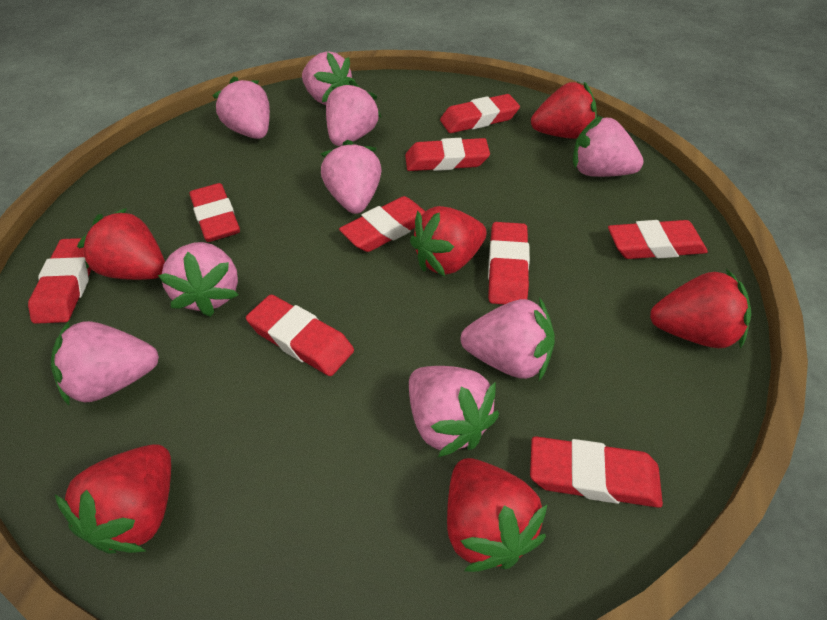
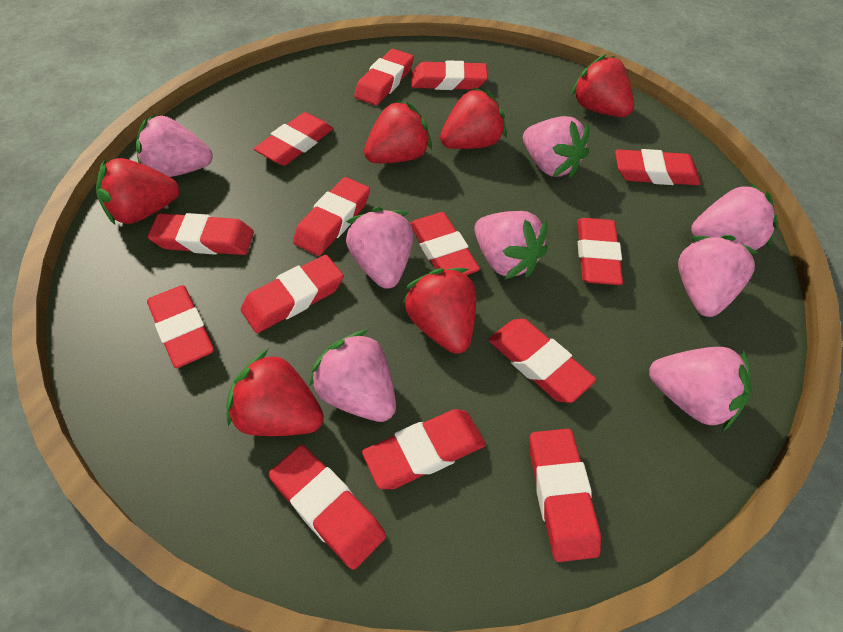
pink strawberry: 9 -> 8
red eraser: 9 -> 14

